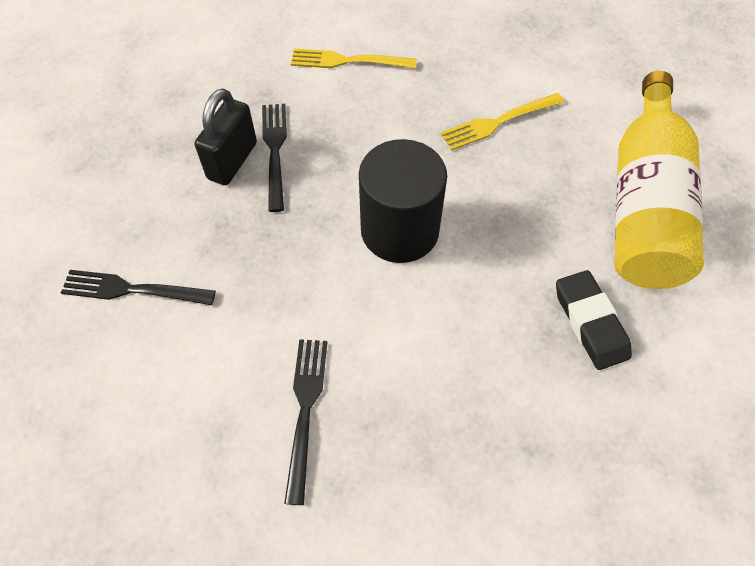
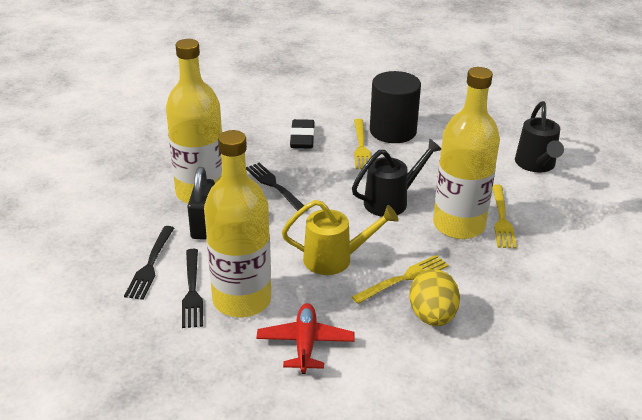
black watering can: 0 -> 2
red plane: 0 -> 1
yellow bottle: 1 -> 3
yellow egg: 0 -> 1
yellow fork: 2 -> 3
yellow watering can: 0 -> 1

